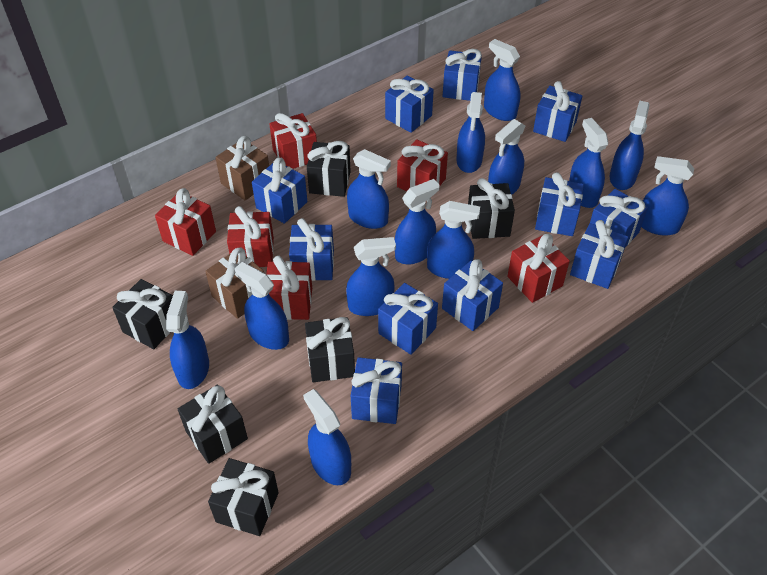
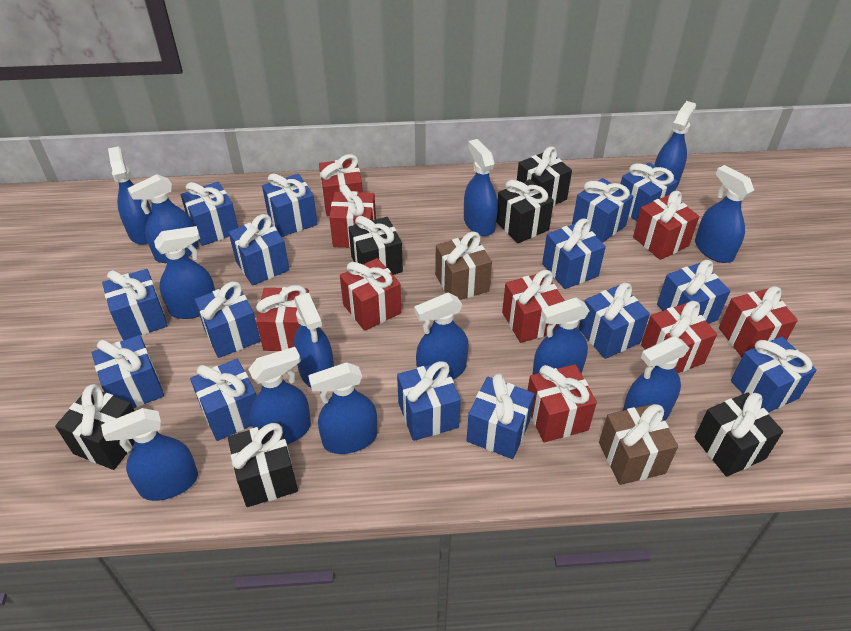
blue gift: 11 -> 15
red gift: 6 -> 9

